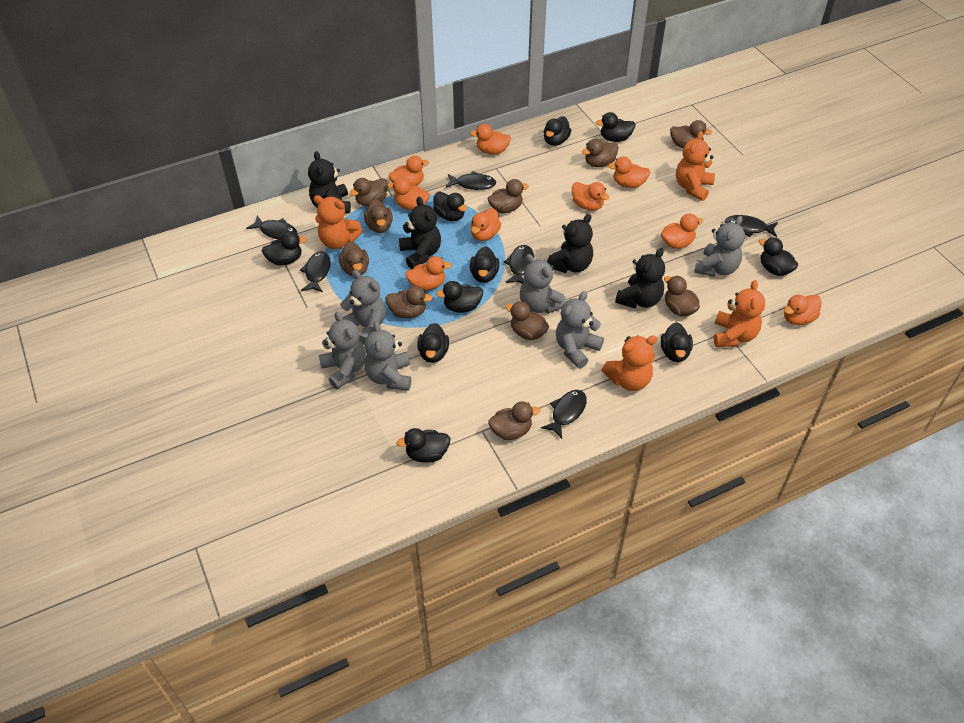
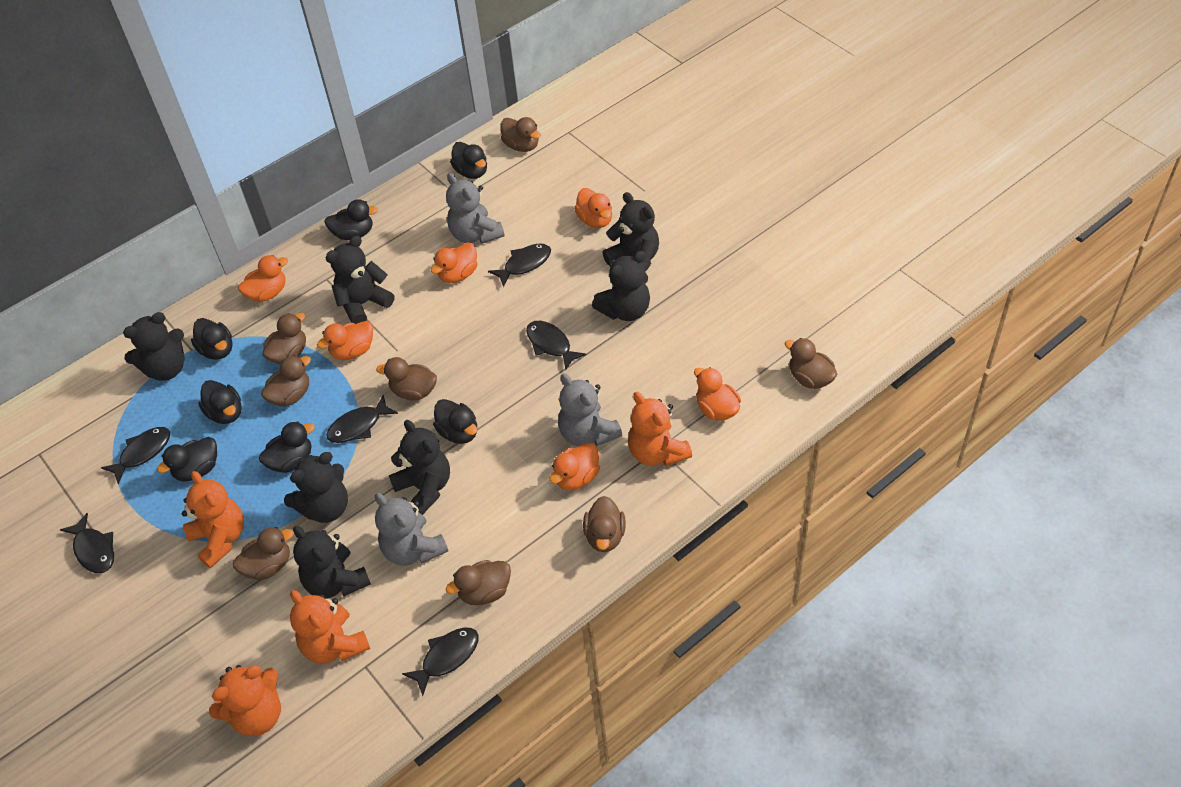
black duck: 10 -> 7
black teddy bear: 4 -> 7
brown duck: 10 -> 8
grey teddy bear: 6 -> 3
orange duck: 9 -> 6

